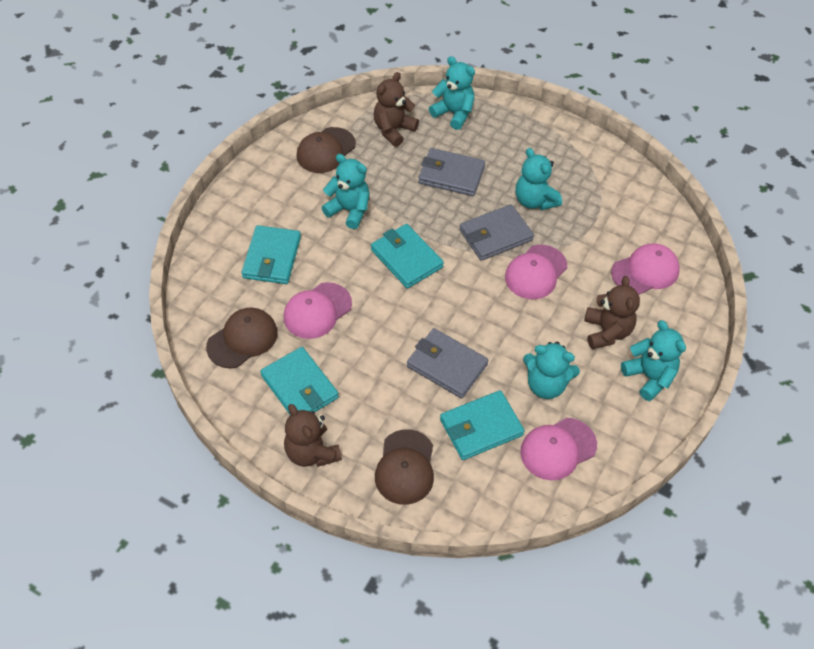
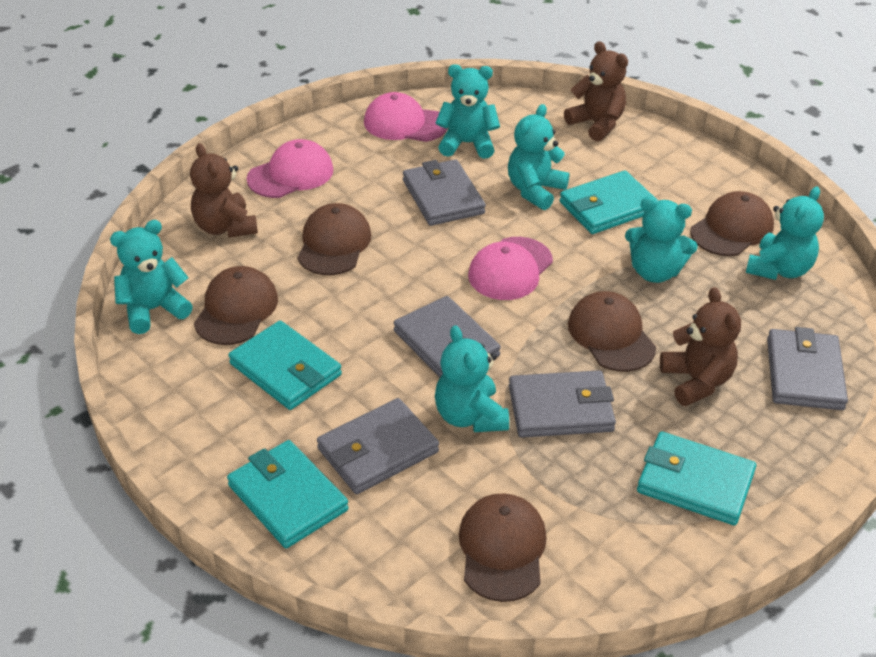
brown cap: 3 -> 5
grey wallet: 3 -> 5
pink cap: 4 -> 3
turquoise teddy bear: 5 -> 6

